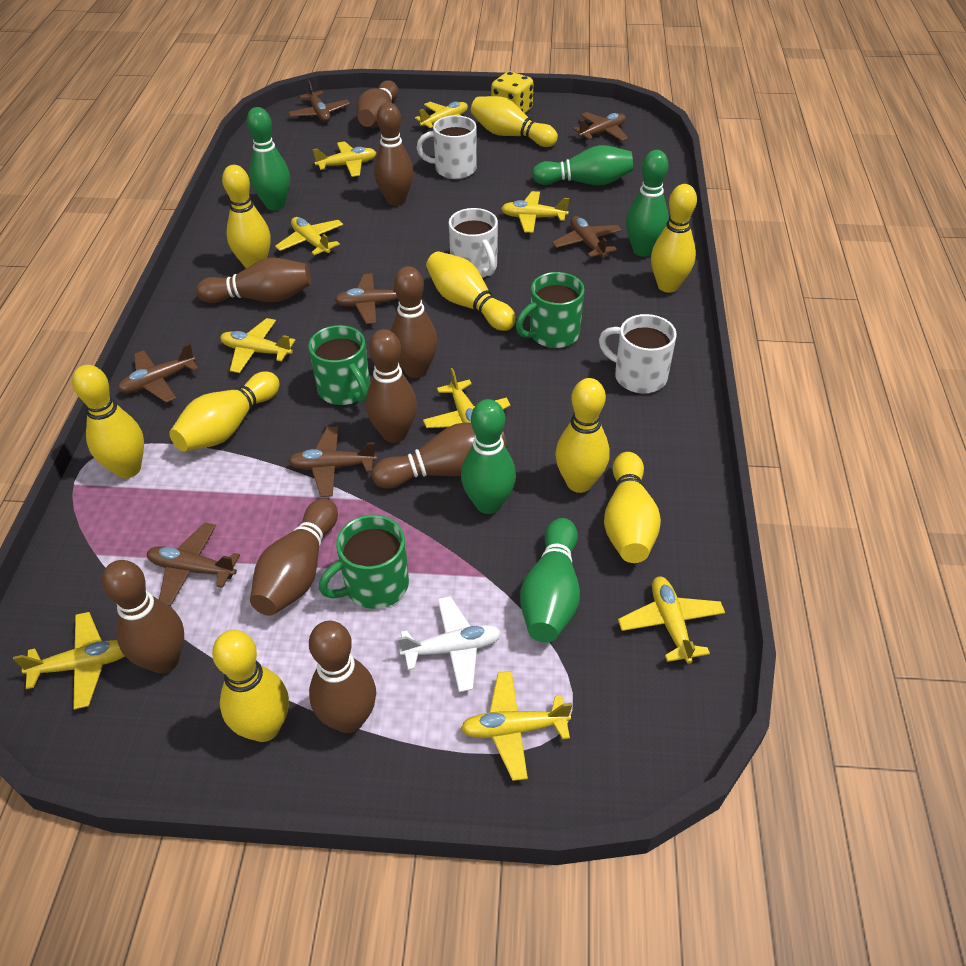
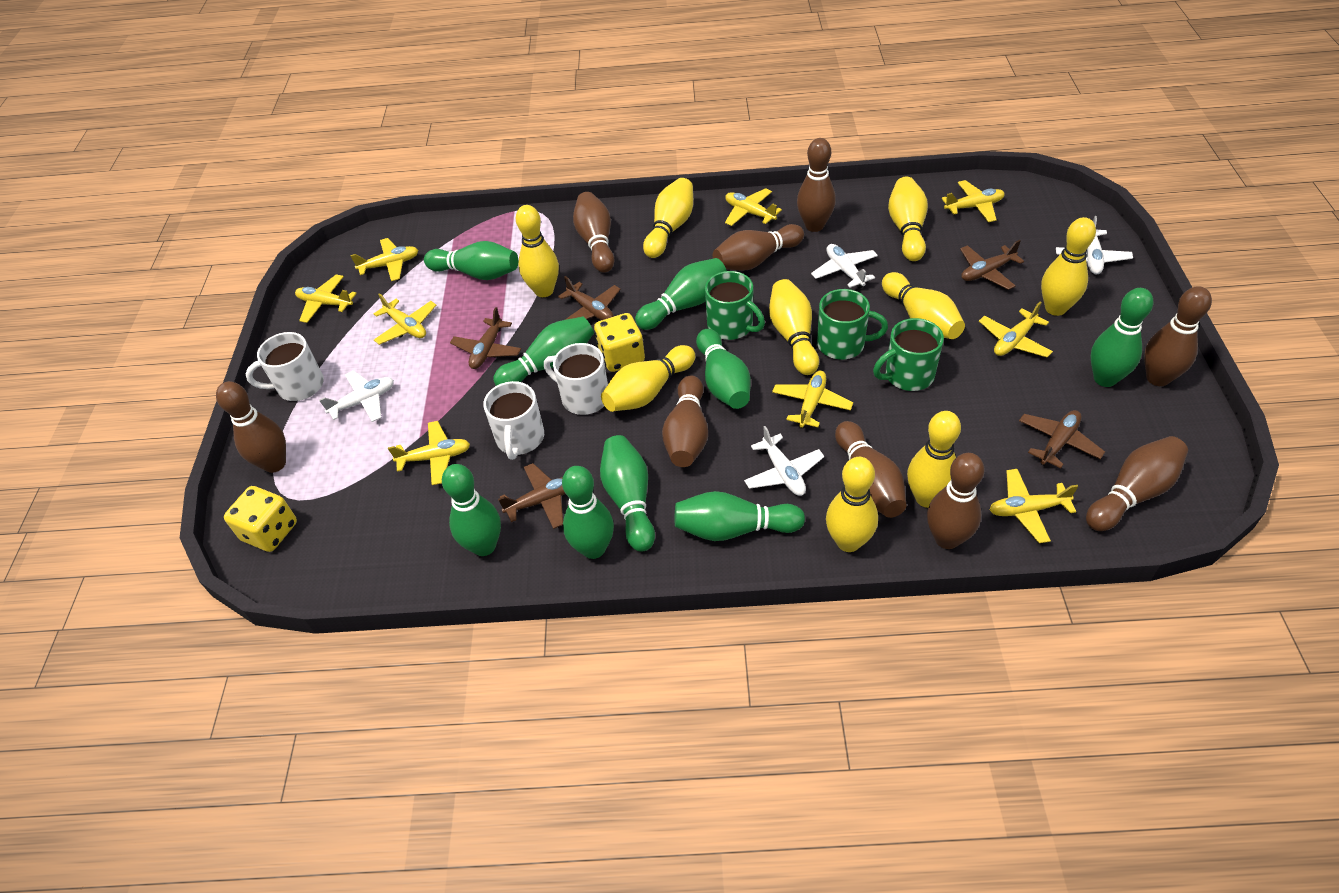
brown plane: 7 -> 5
green bowling pin: 5 -> 9
white plane: 1 -> 4
yellow dice: 1 -> 2

